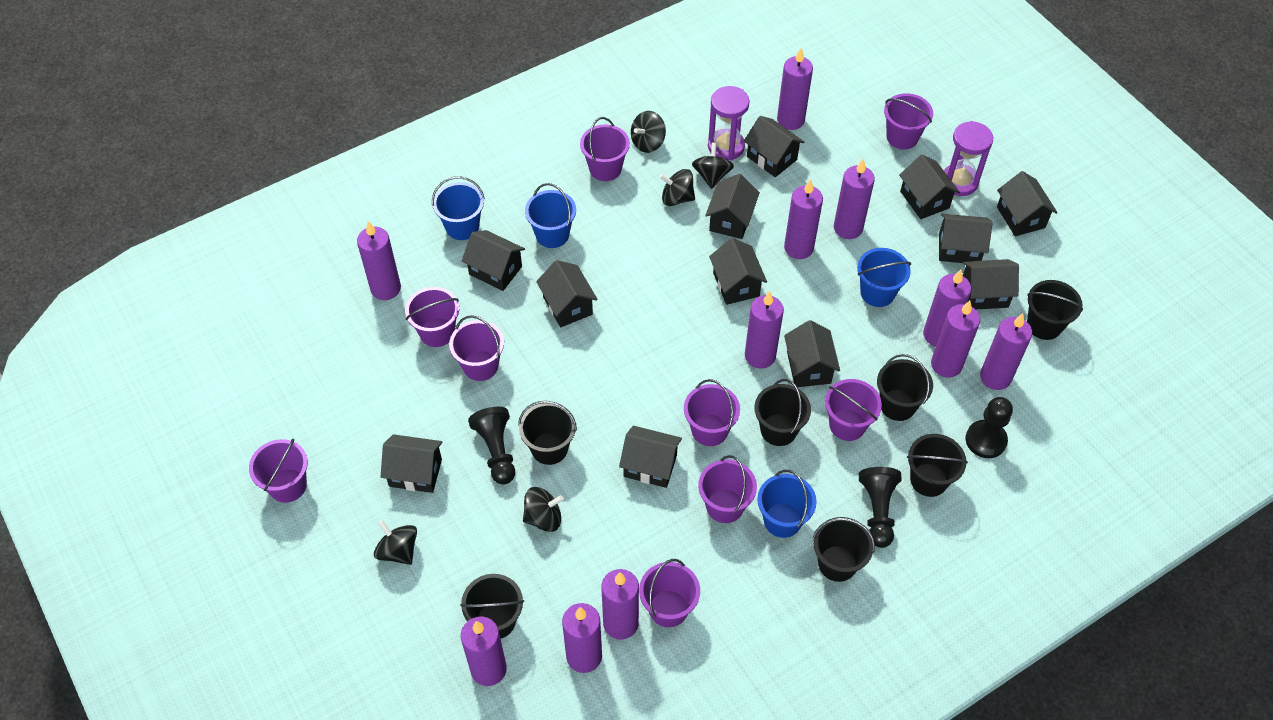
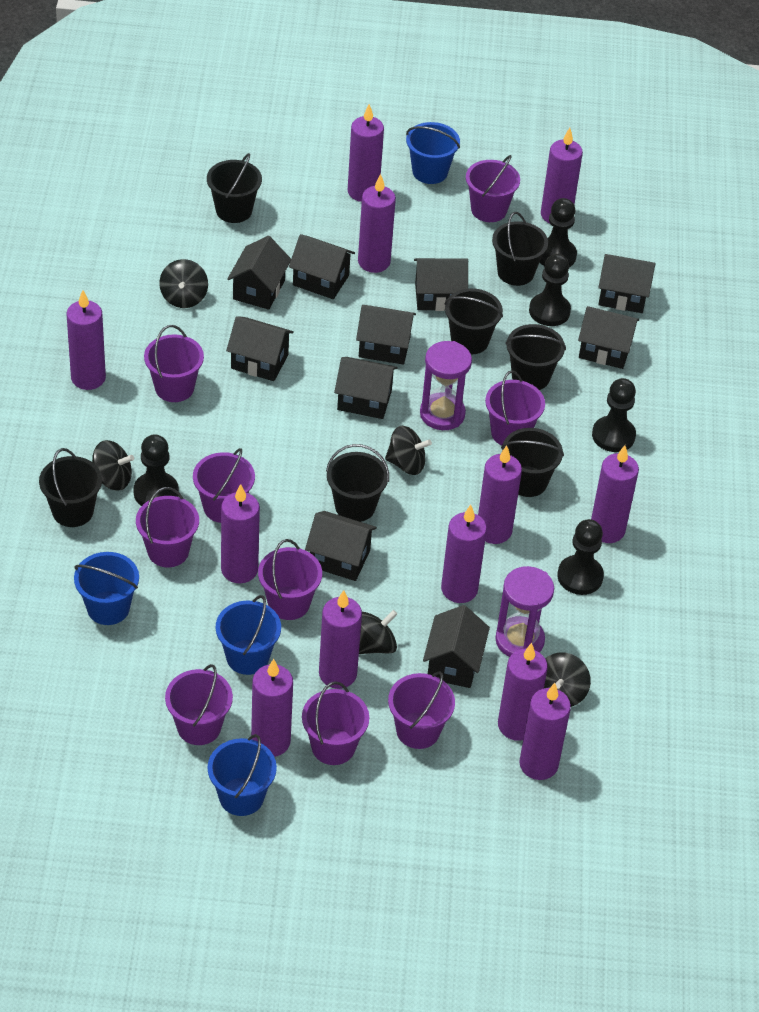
black house: 12 -> 10
black pawn: 3 -> 5
purple candle: 11 -> 12

